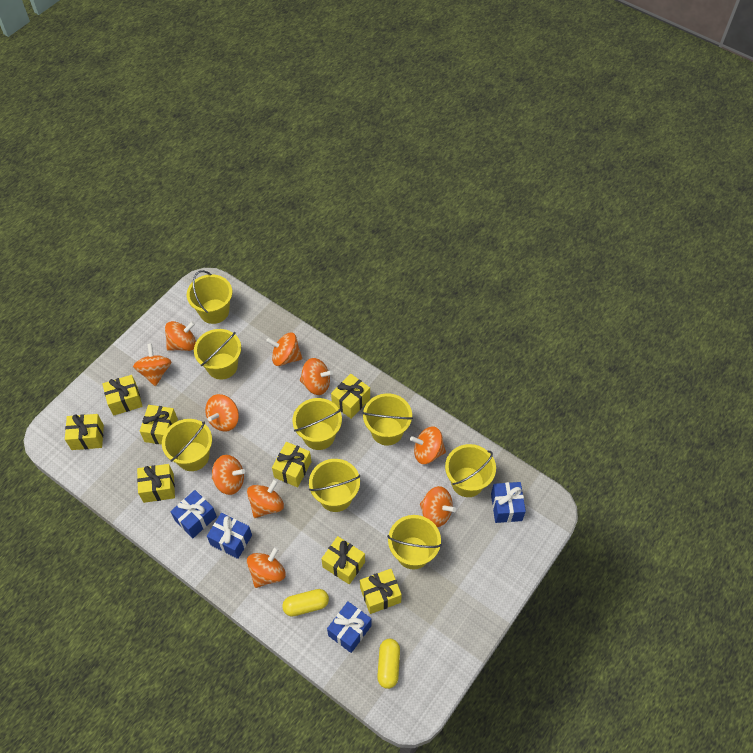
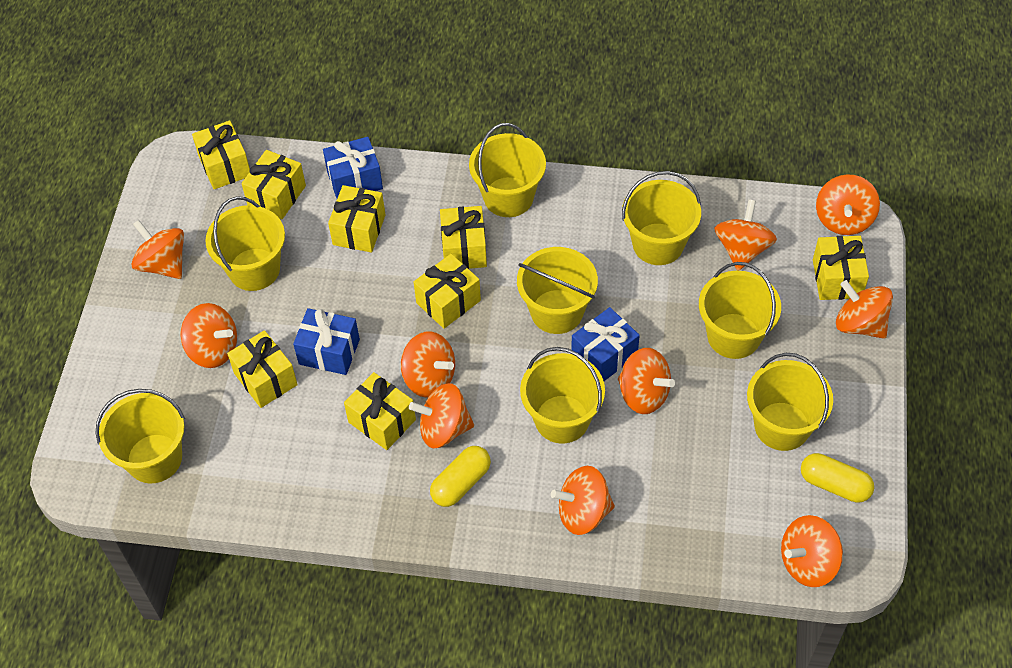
blue gift: 4 -> 3

